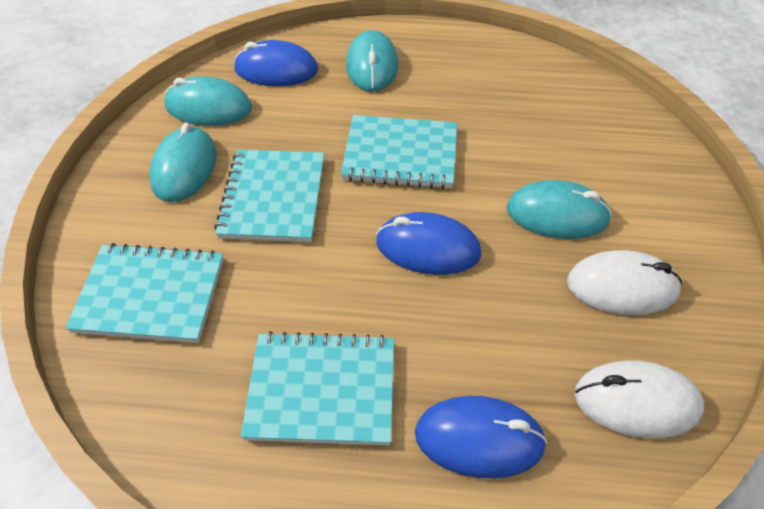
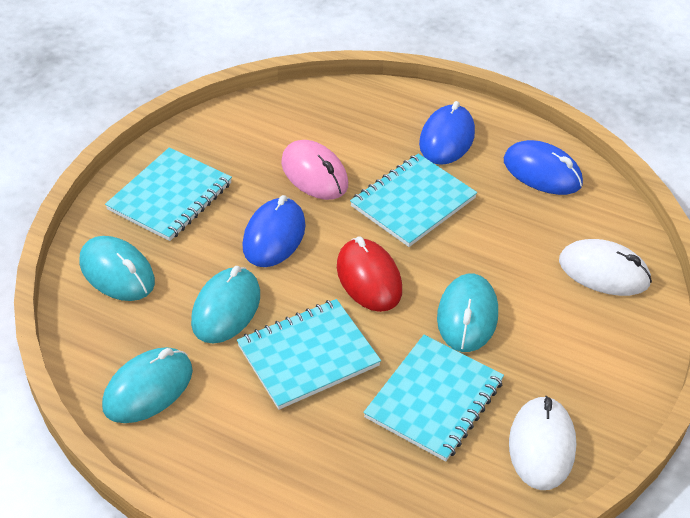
pink mouse: 0 -> 1
red mouse: 0 -> 1

